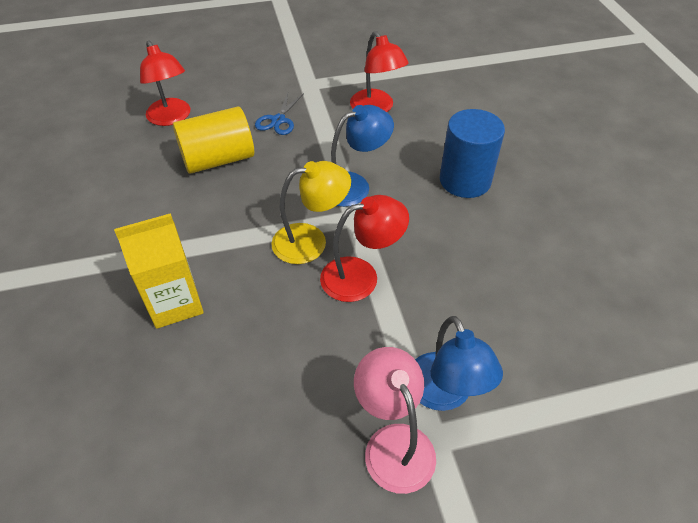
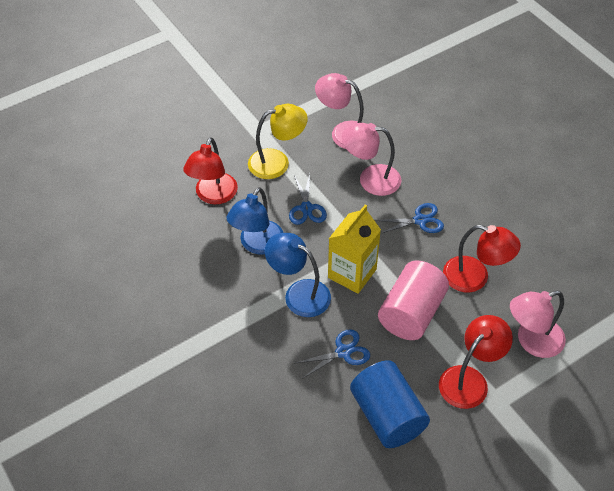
blue scissors: 1 -> 3
pink cylinder: 0 -> 1
pink lamp: 1 -> 3
yellow cylinder: 1 -> 0

